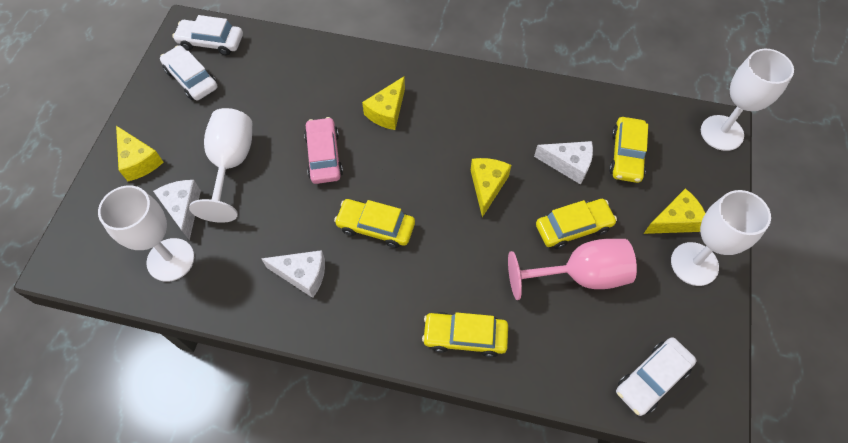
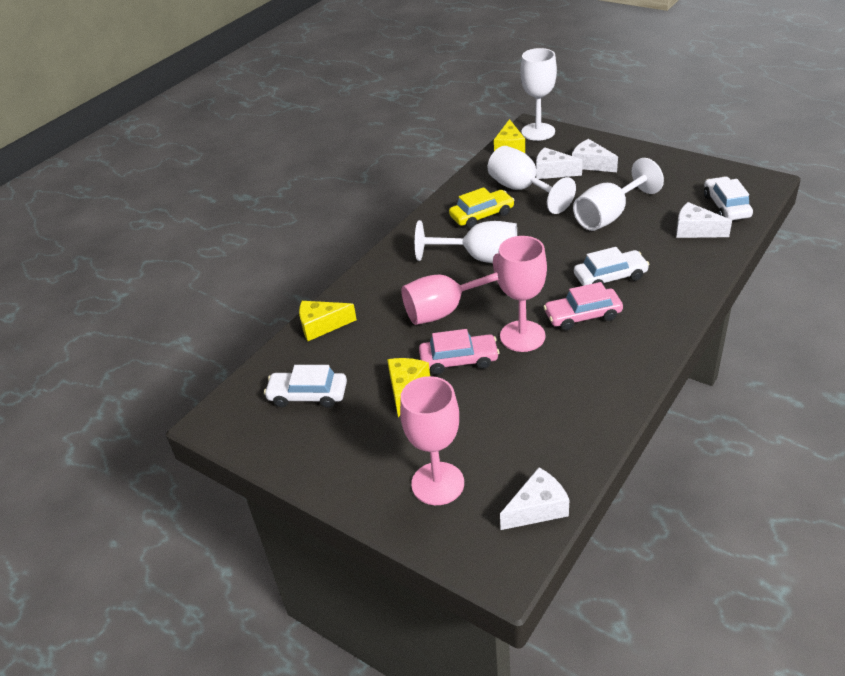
pink car: 1 -> 2
pink goblet: 1 -> 3
white cheese: 3 -> 4
yellow car: 4 -> 1
yellow cheese: 4 -> 3

